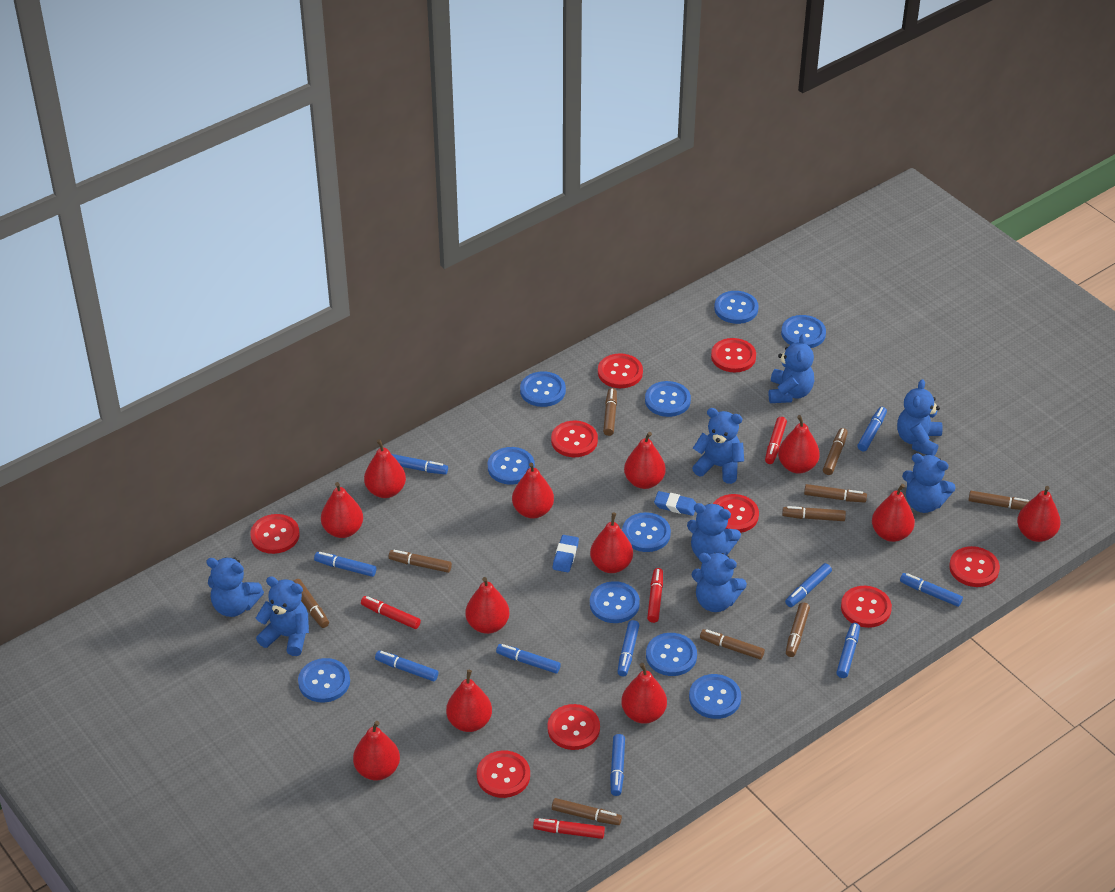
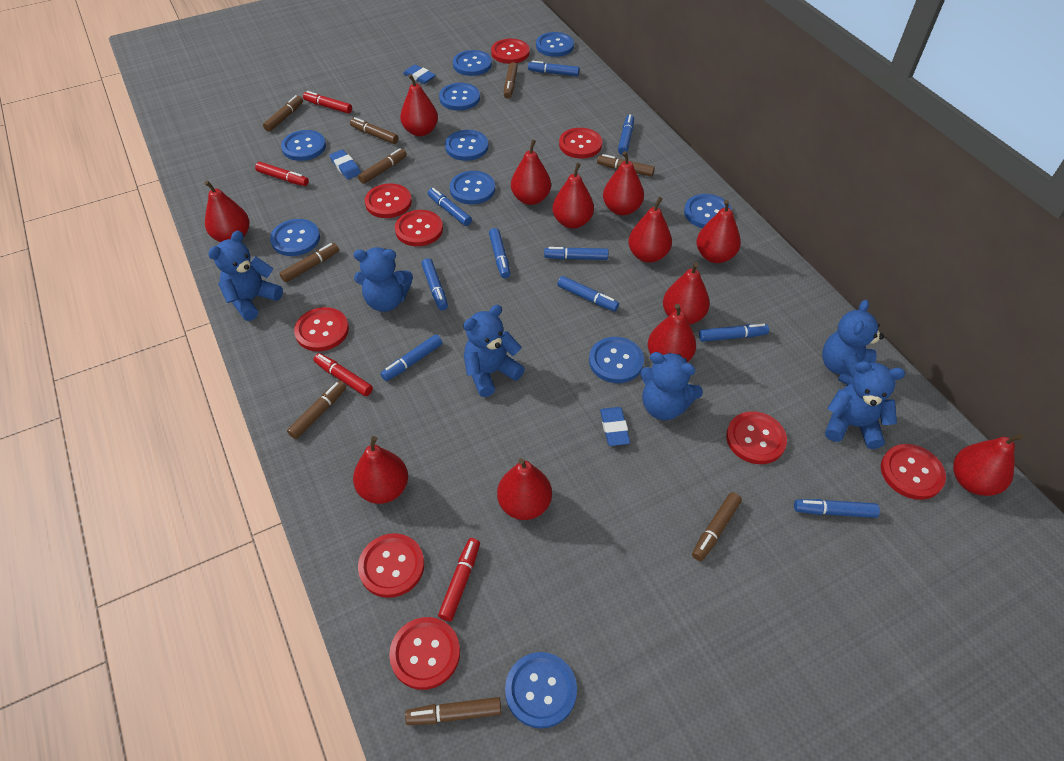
blue eraser: 2 -> 3
blue teddy bear: 8 -> 6
brown marker: 10 -> 9

